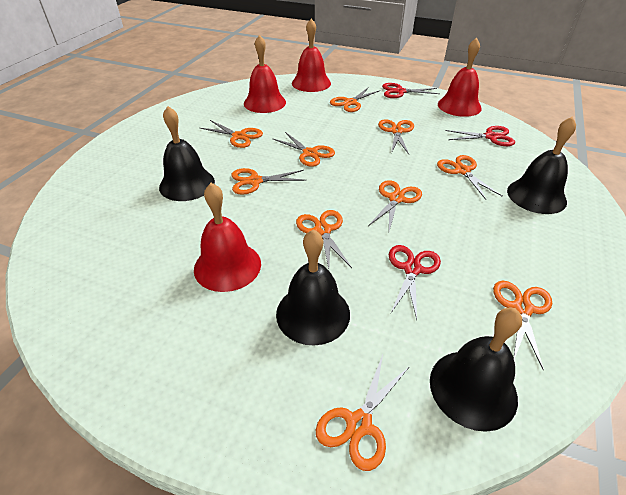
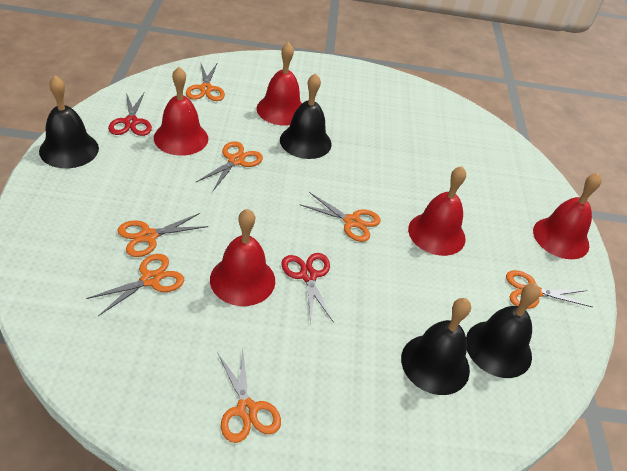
orange scissors: 10 -> 7
red bell: 4 -> 5
red scissors: 3 -> 2

